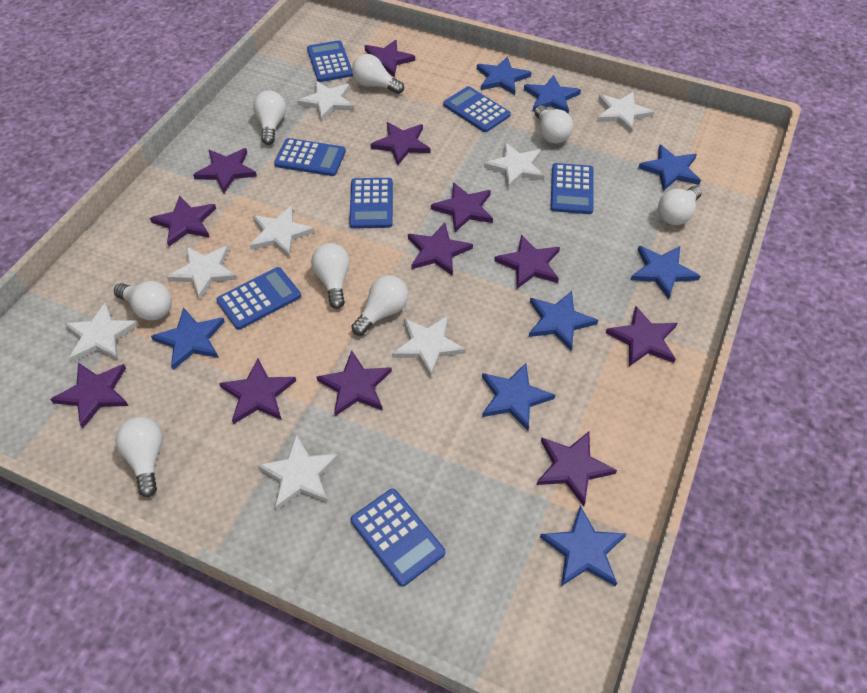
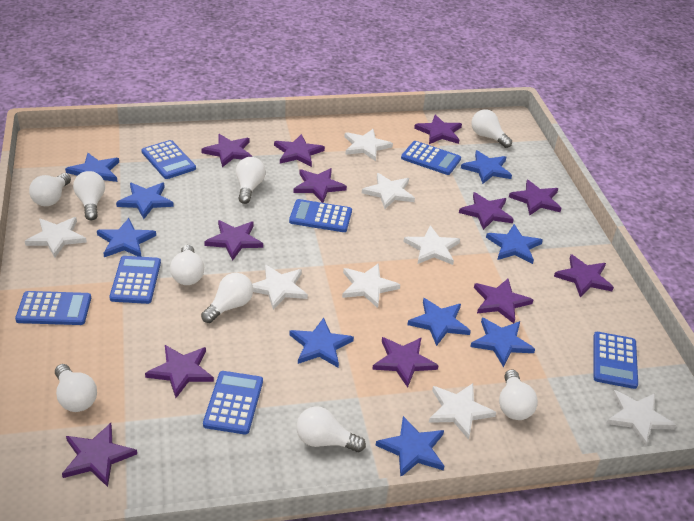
blue star: 8 -> 9
white light bulb: 8 -> 9

